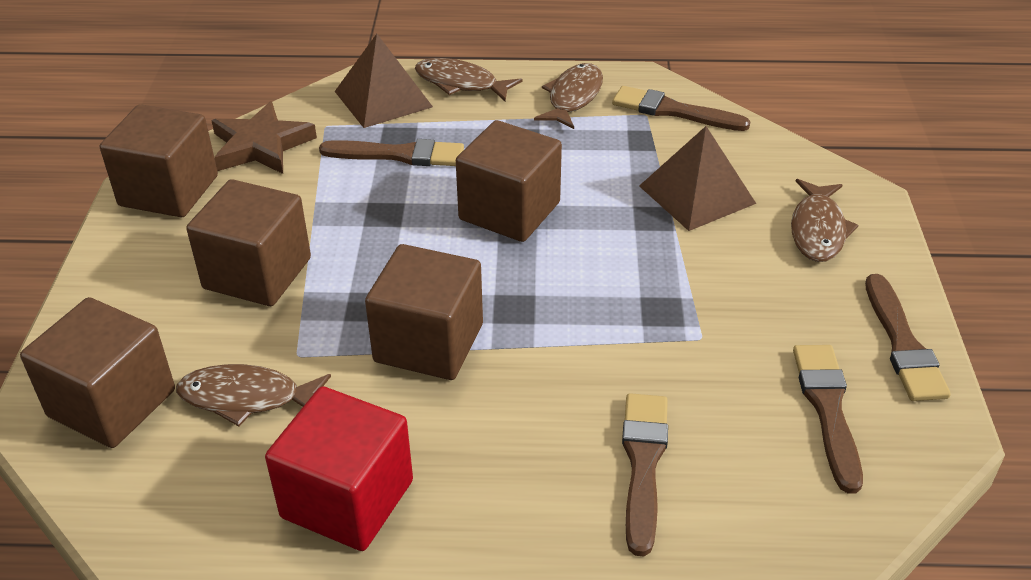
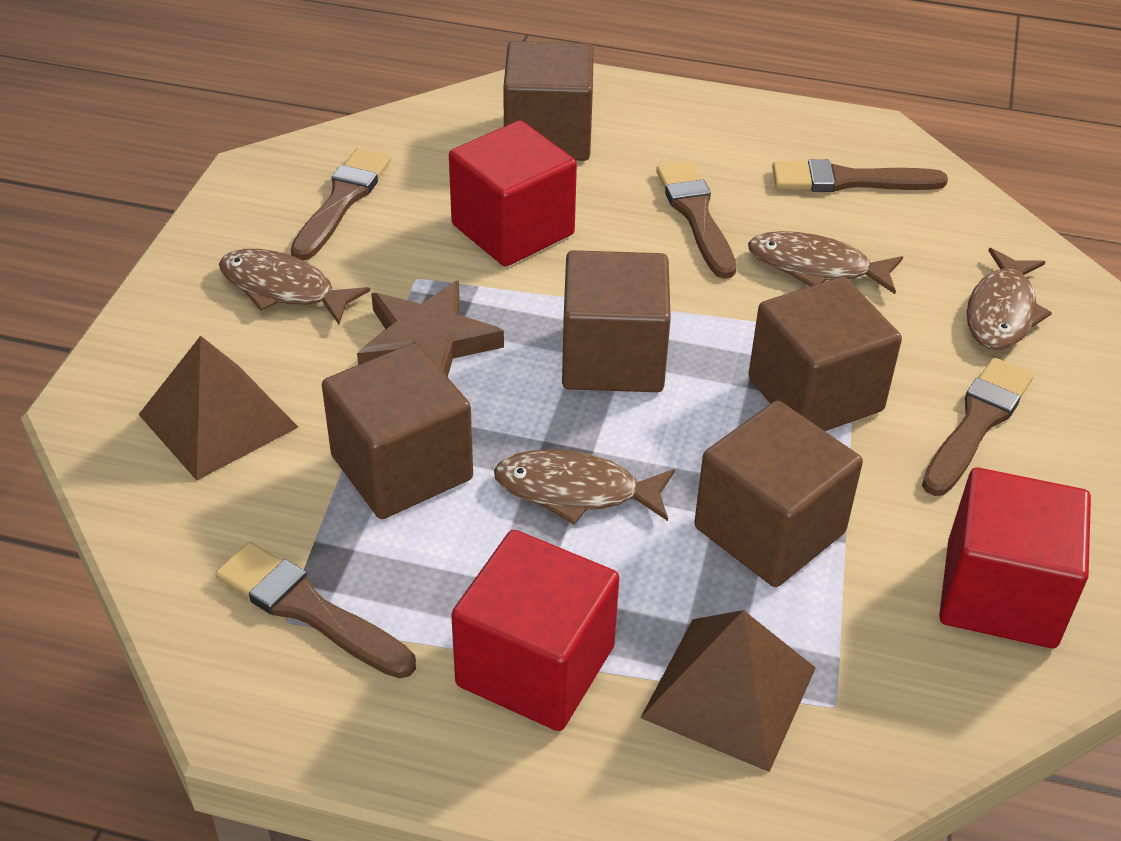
red cube: 1 -> 3

